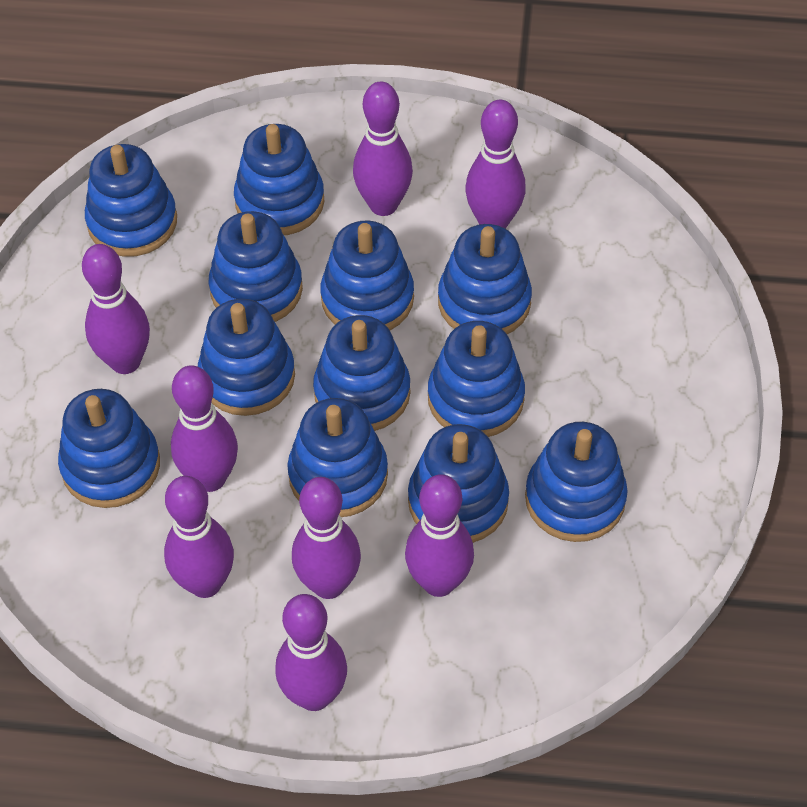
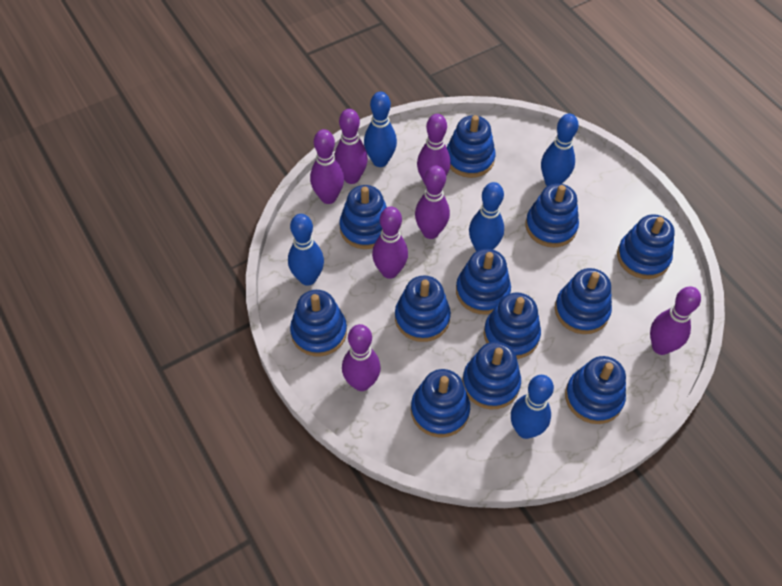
blue bowling pin: 0 -> 5
purple bowling pin: 8 -> 7

